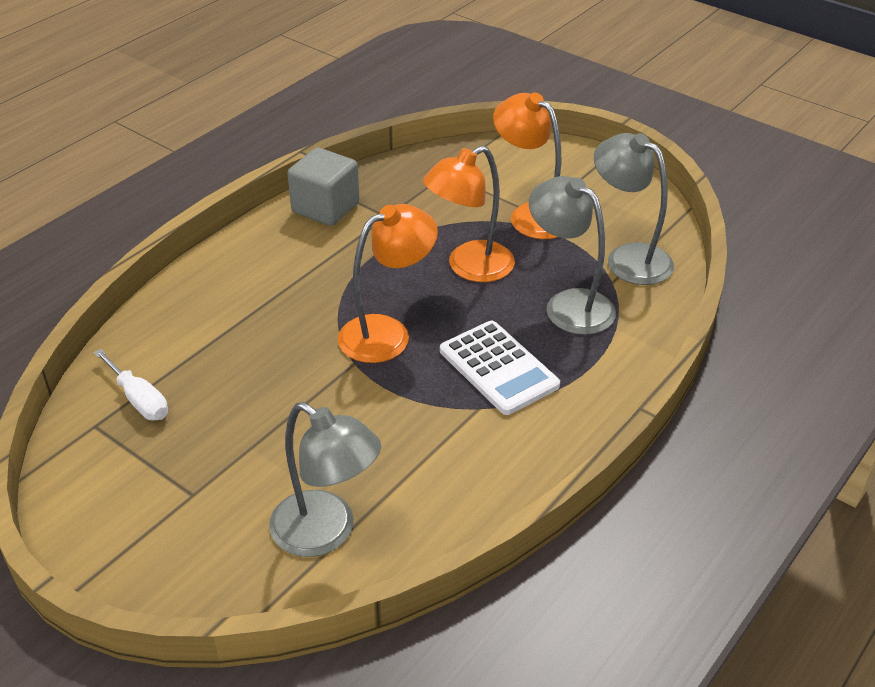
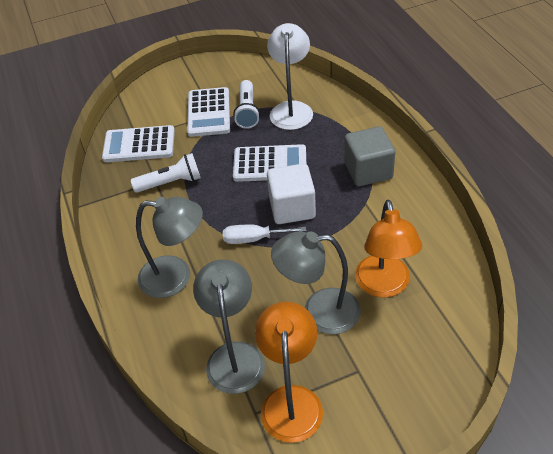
orange lamp: 3 -> 2
white calculator: 1 -> 3
white cube: 0 -> 1
white flashlight: 0 -> 2
white lamp: 0 -> 1

